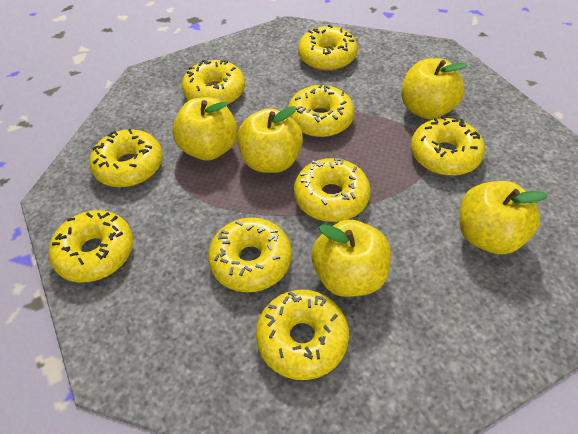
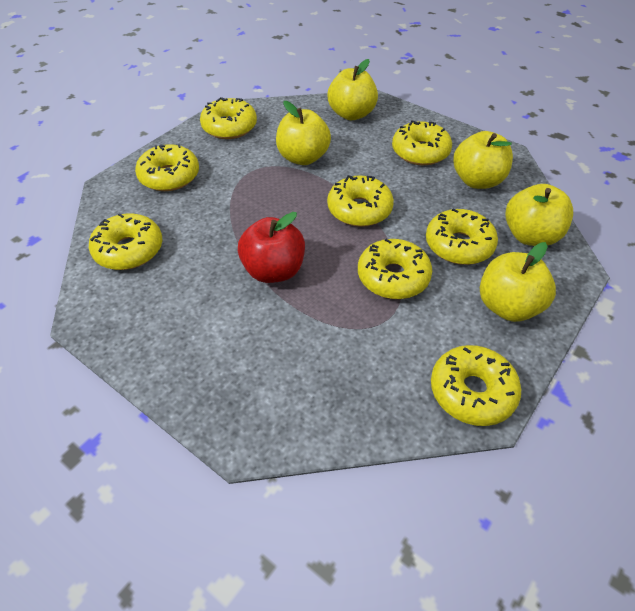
red apple: 0 -> 1
yellow donut: 9 -> 8

